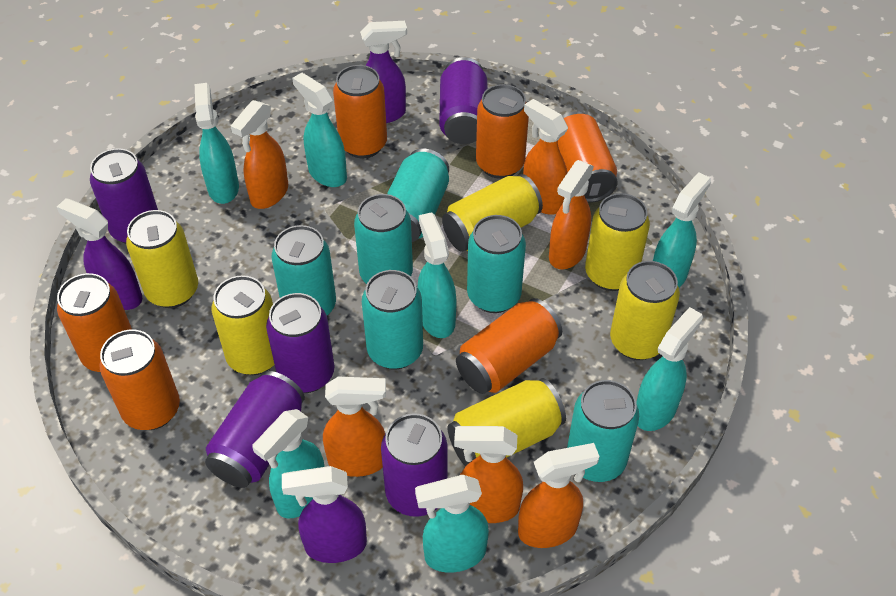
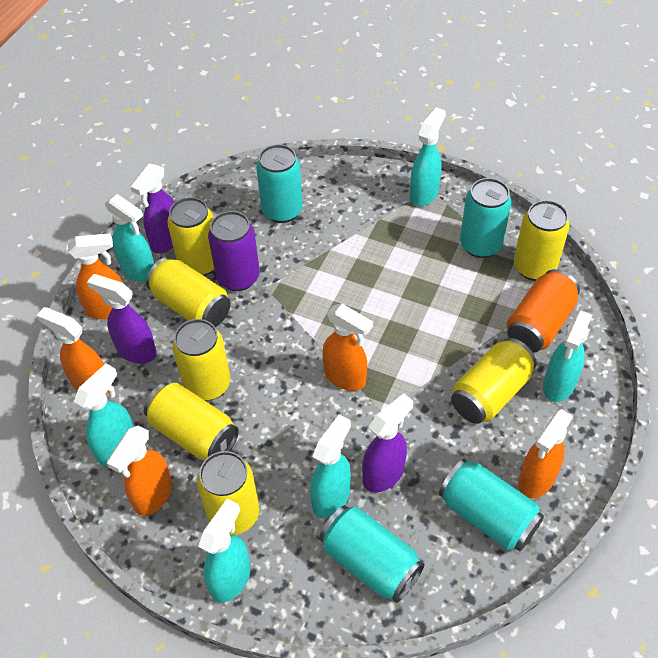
orange can: 6 -> 1
orange spray bottle: 6 -> 5
purple can: 5 -> 1
turquoise can: 6 -> 4
turquoise spray bottle: 7 -> 6
yellow can: 6 -> 7

